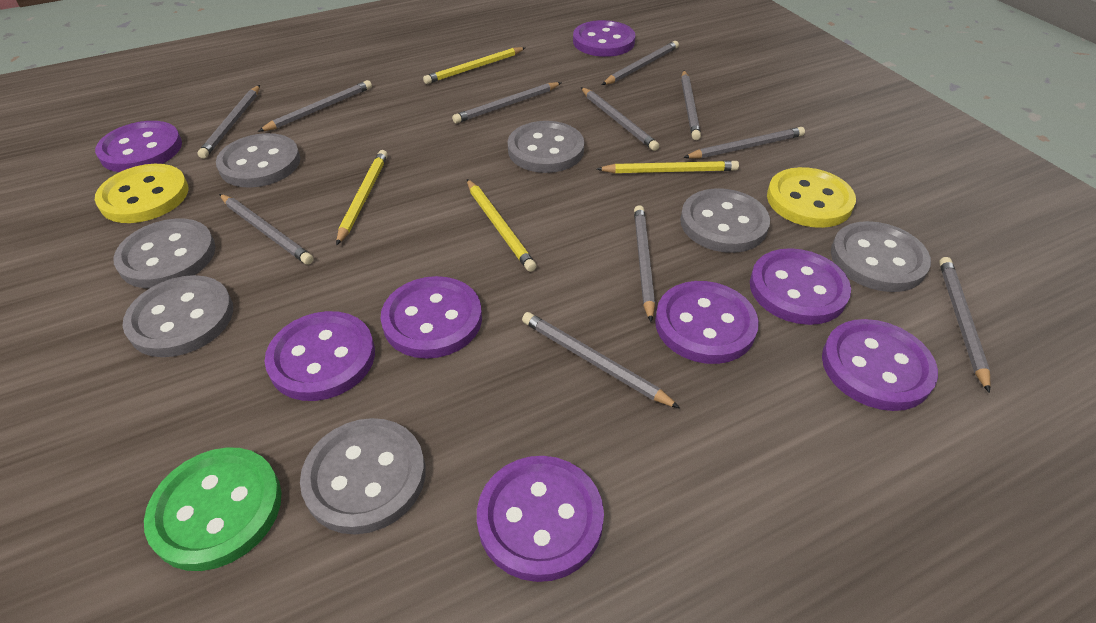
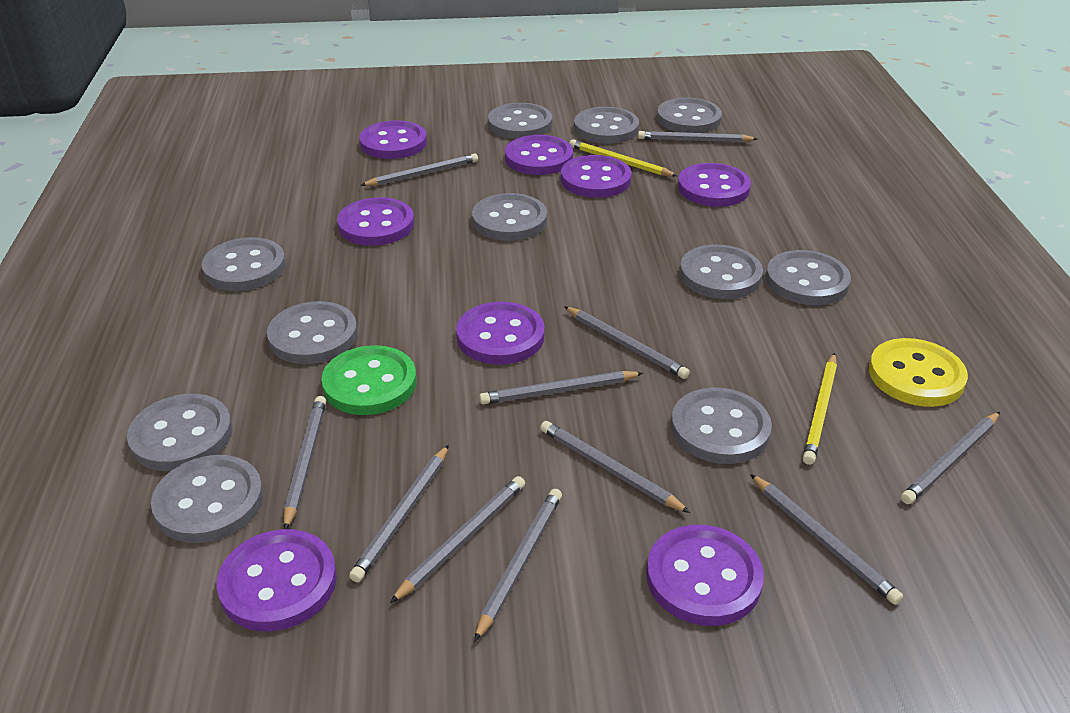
grey button: 7 -> 11
yellow button: 2 -> 1
yellow pencil: 4 -> 2

